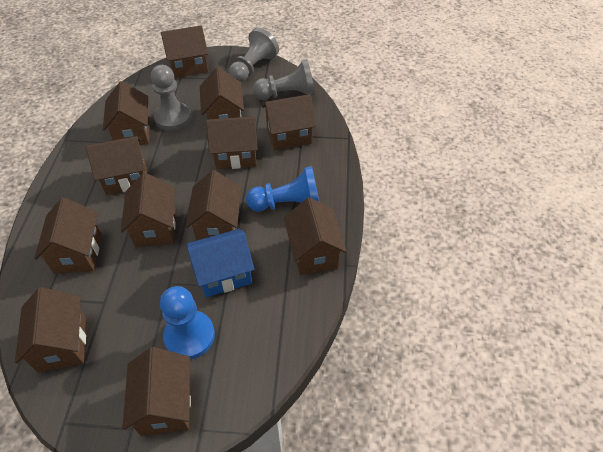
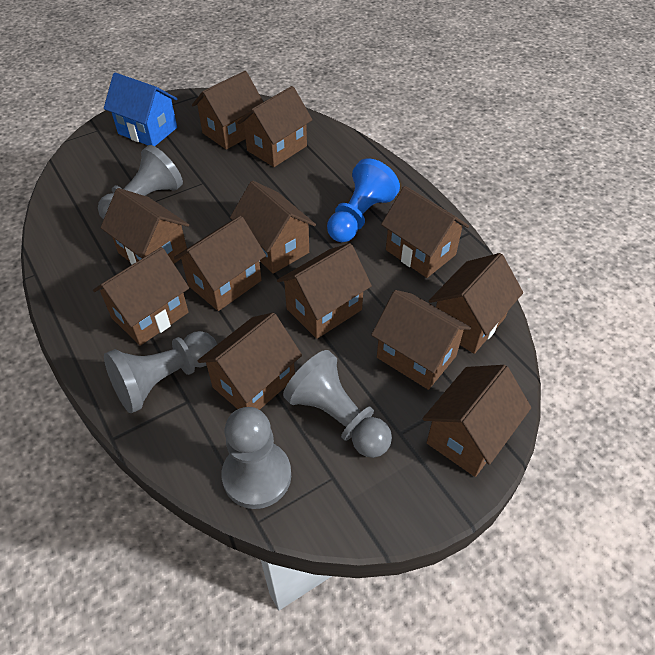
blue pawn: 2 -> 1
grey pawn: 3 -> 4

